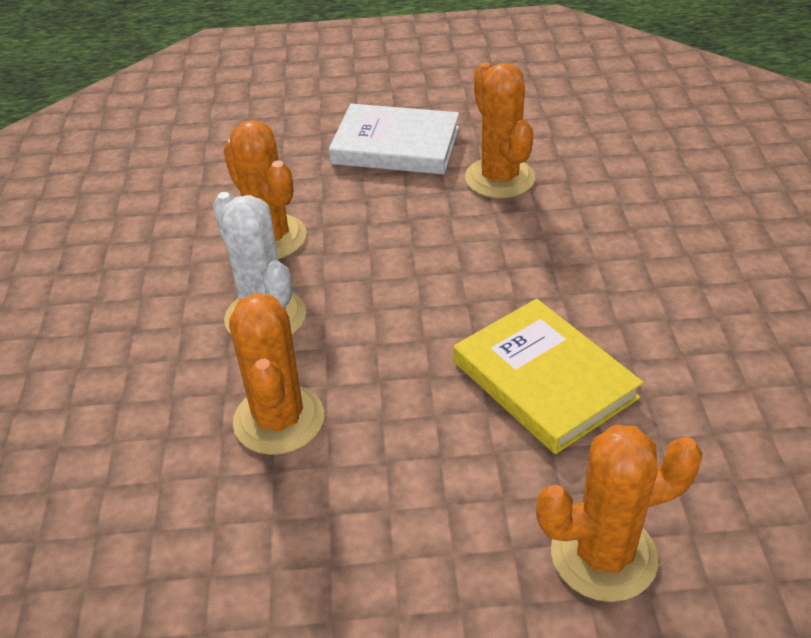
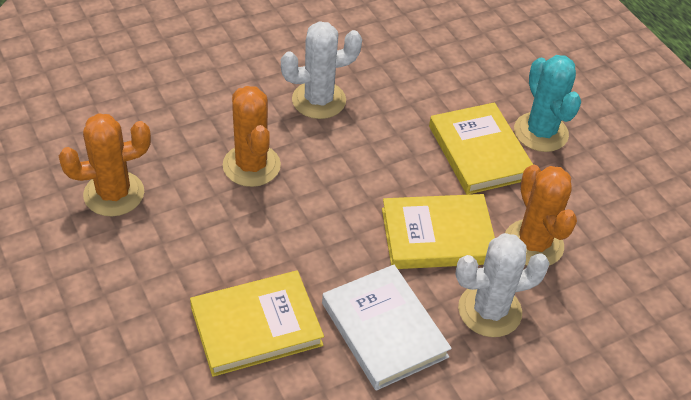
orange cactus: 4 -> 3
turquoise cactus: 0 -> 1
white cactus: 1 -> 2
yellow book: 1 -> 3

